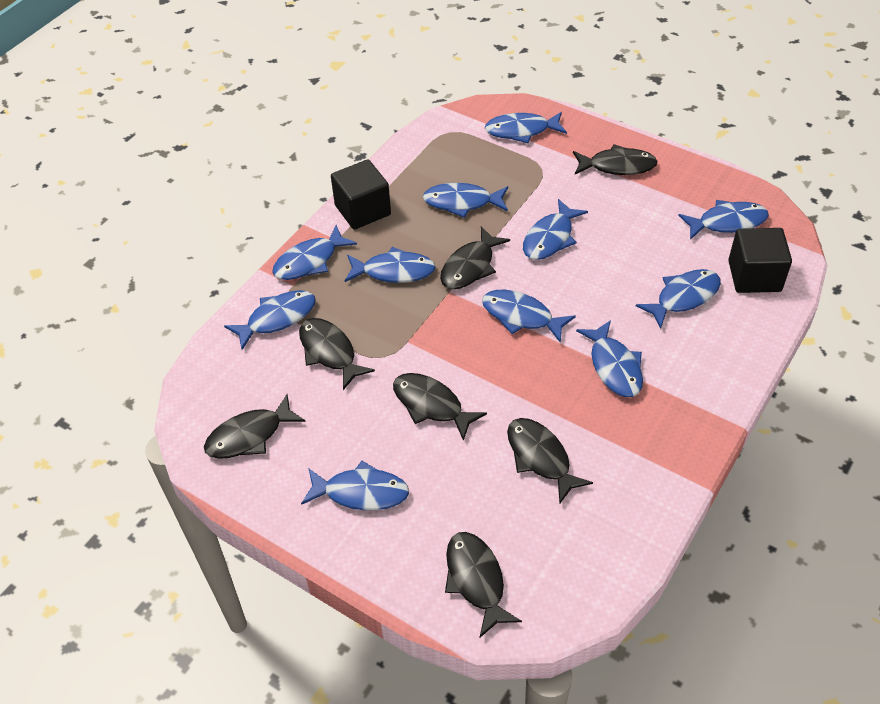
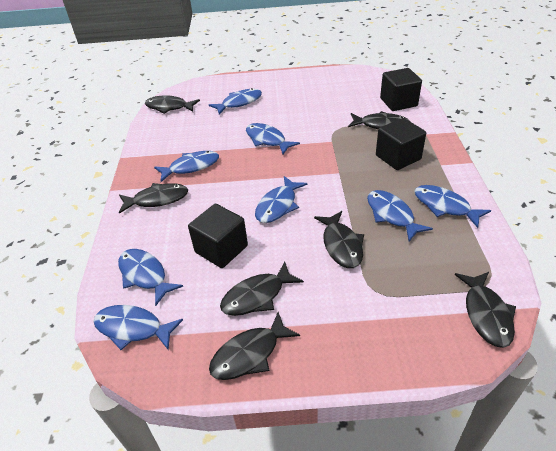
black cube: 2 -> 3
blue fish: 11 -> 8

